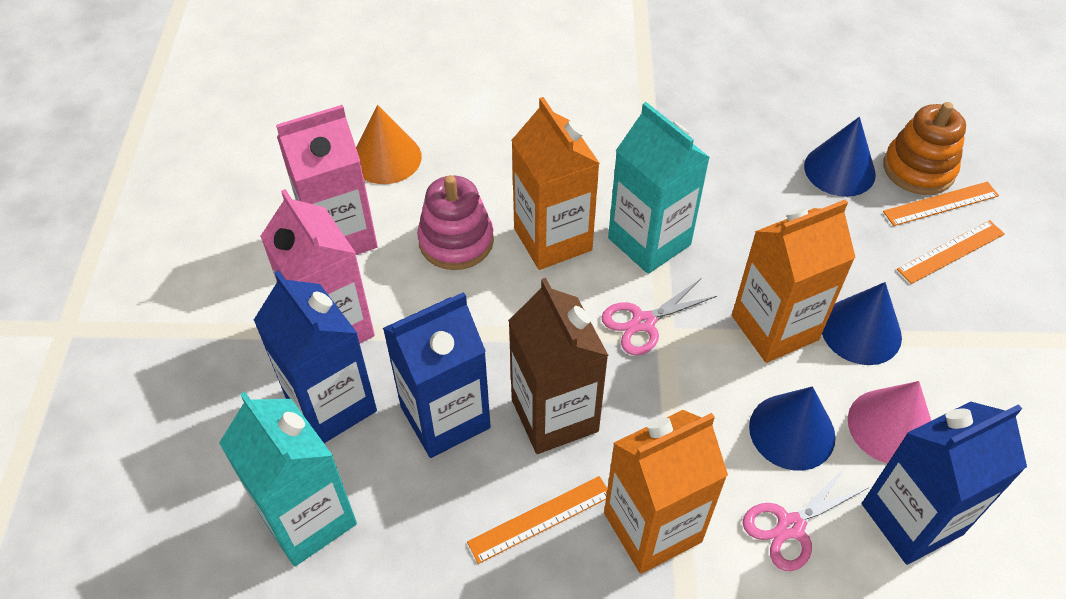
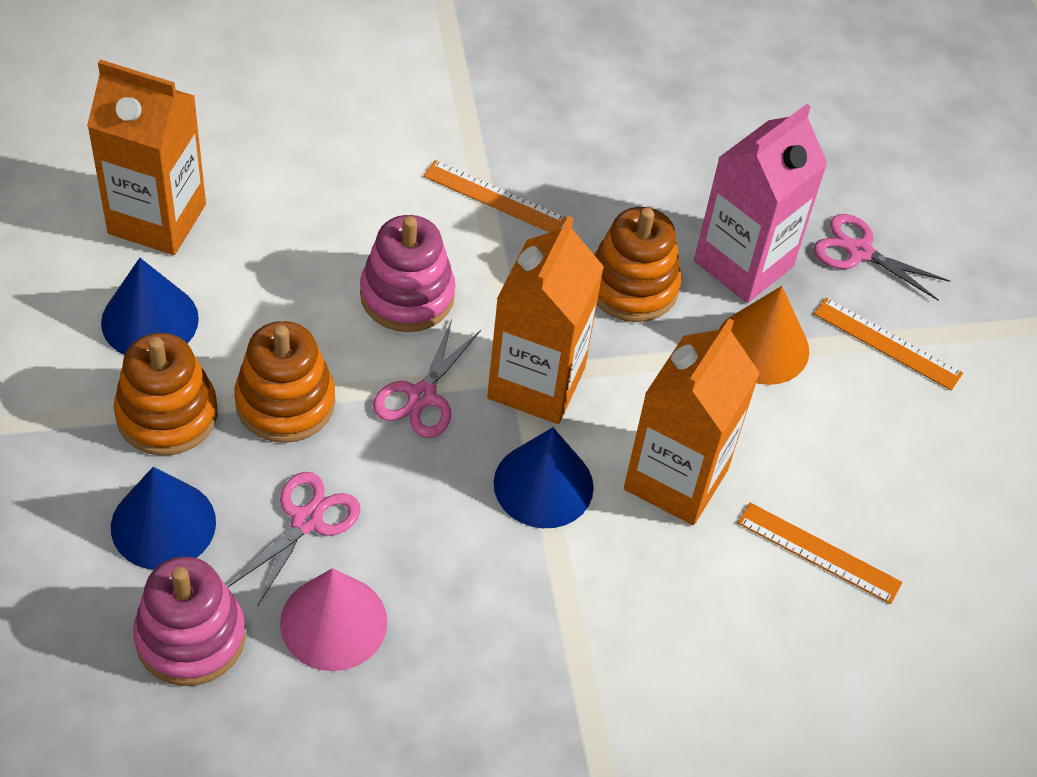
blue carton: 3 -> 0
brown carton: 1 -> 0
orange stacking toy: 1 -> 3
pink carton: 2 -> 1
pink scissors: 2 -> 3
pink stacking toy: 1 -> 2
turquoise carton: 2 -> 0

